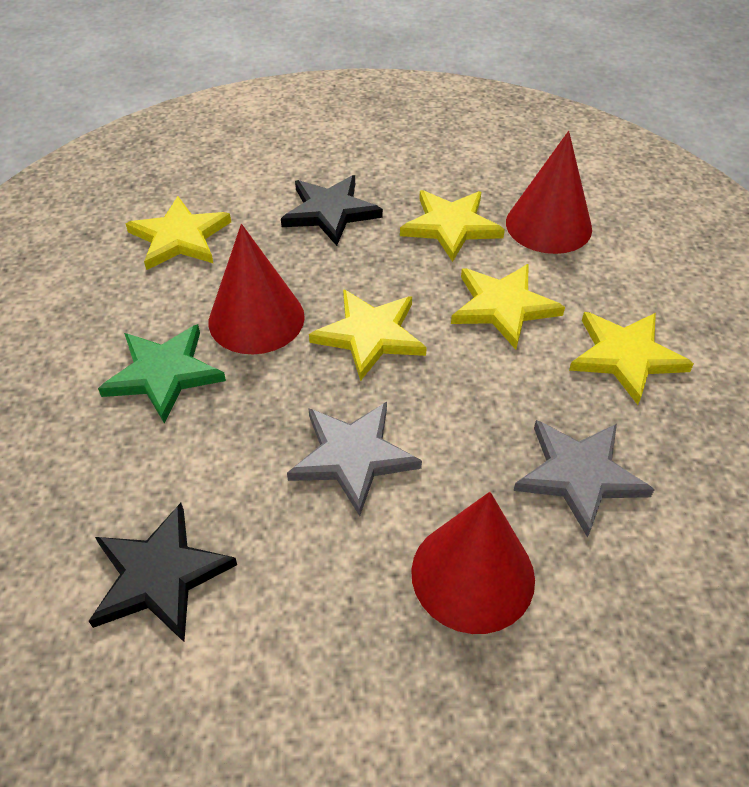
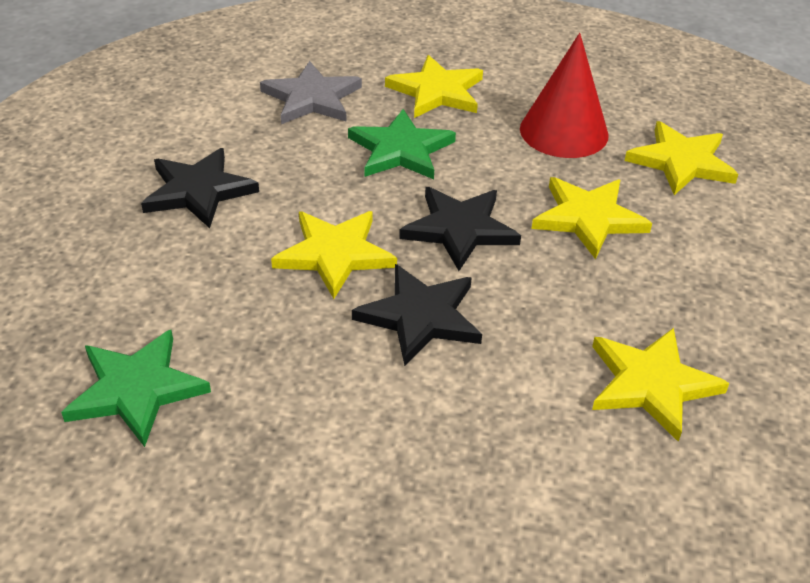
black star: 2 -> 3
green star: 1 -> 2
grey star: 2 -> 1
red cone: 3 -> 1

